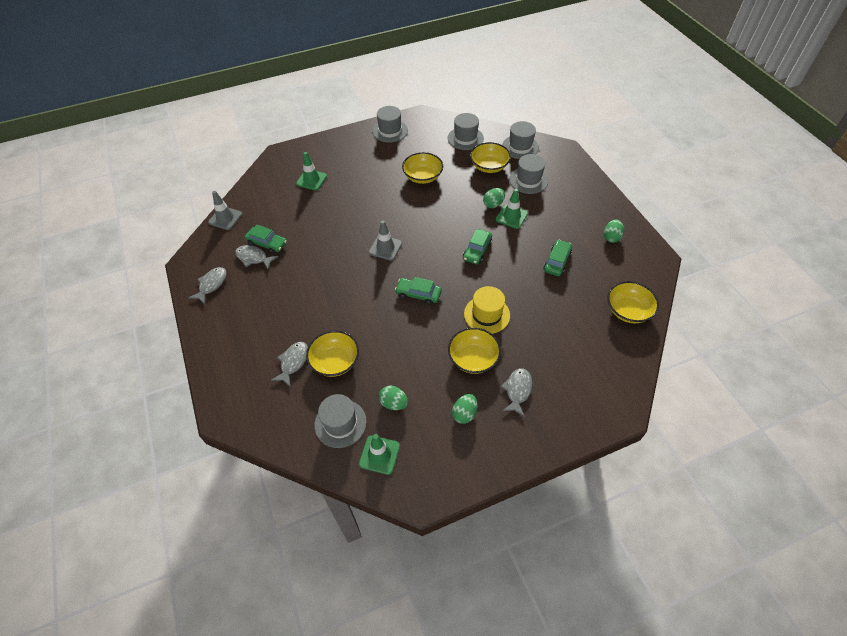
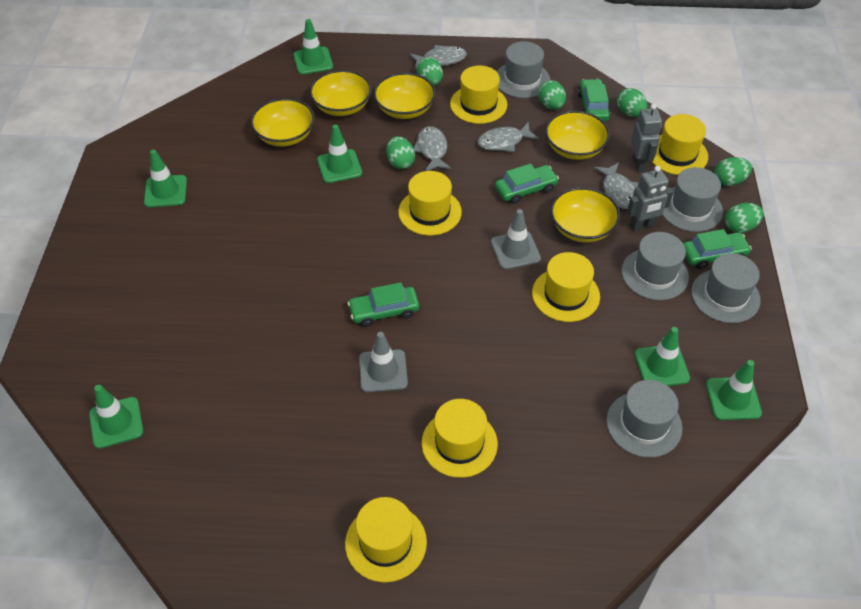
green egg: 4 -> 6
green traffic cone: 3 -> 6
grey robot: 0 -> 2
yellow hat: 1 -> 6

